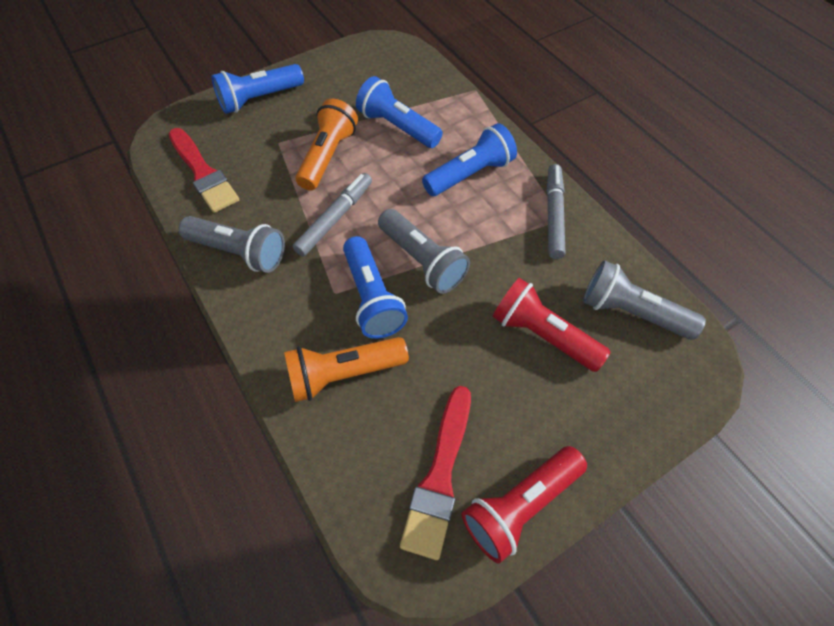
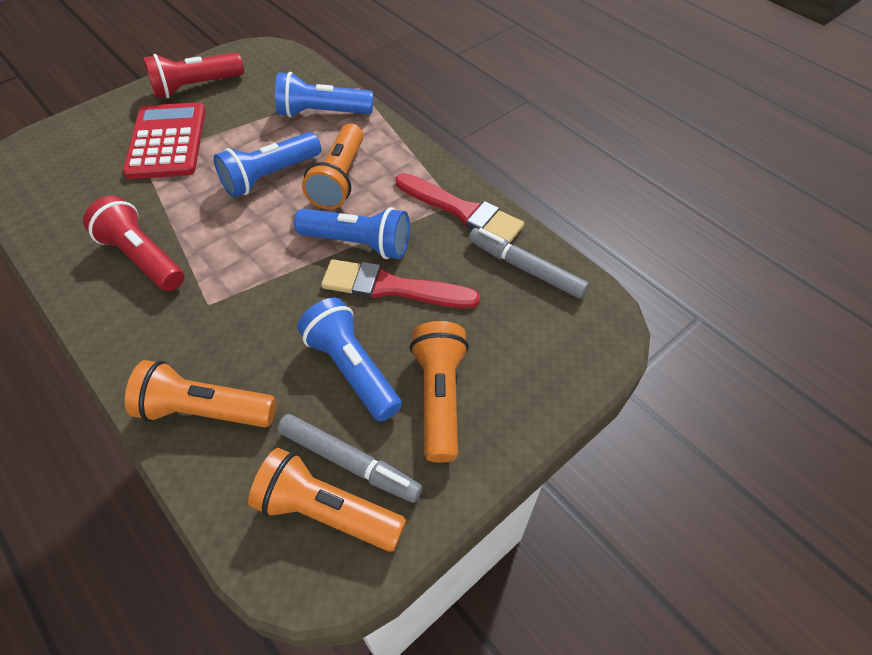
grey flashlight: 3 -> 0
orange flashlight: 2 -> 4
red calculator: 0 -> 1

